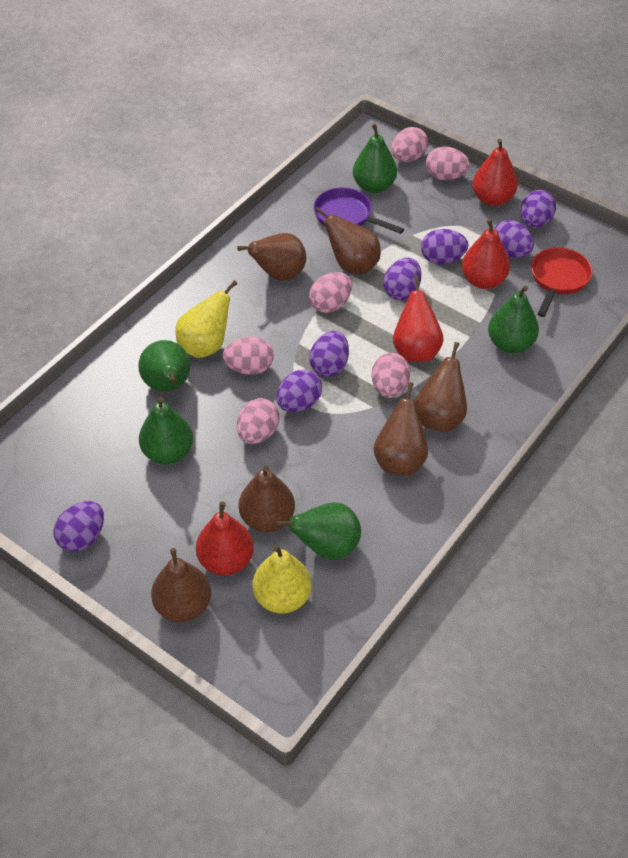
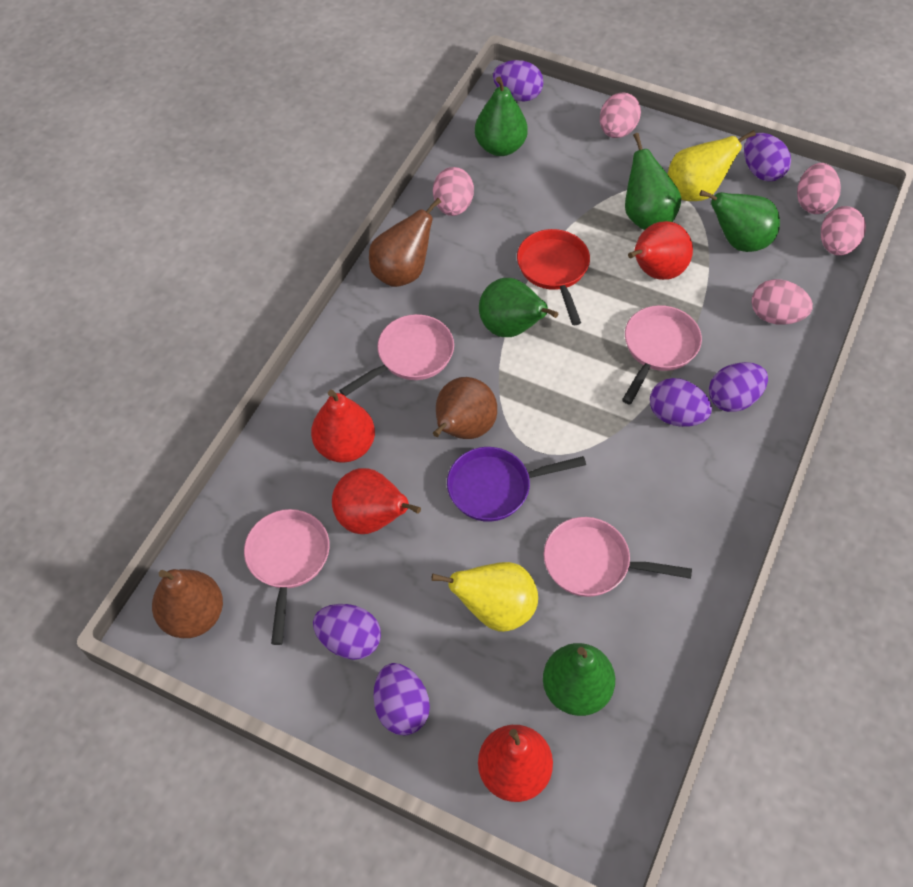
brown pear: 6 -> 3
pink egg: 6 -> 5
pink pan: 0 -> 4
purple egg: 7 -> 6

